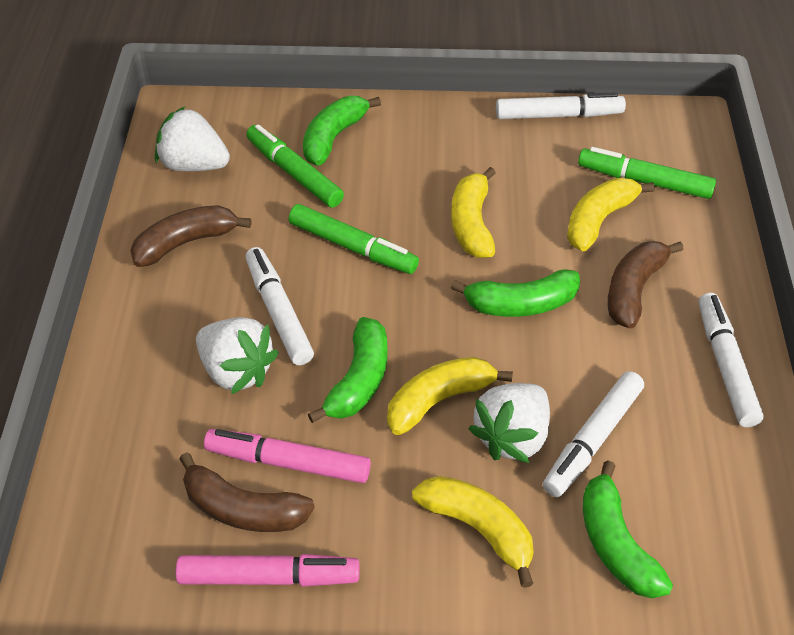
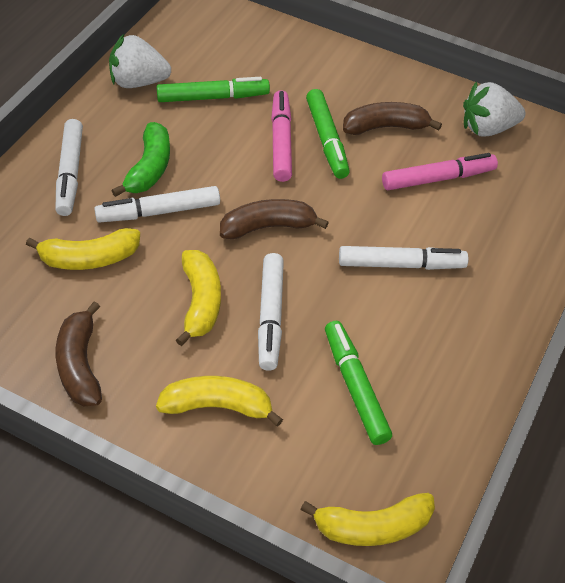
green banana: 4 -> 1
white strawberry: 3 -> 2

